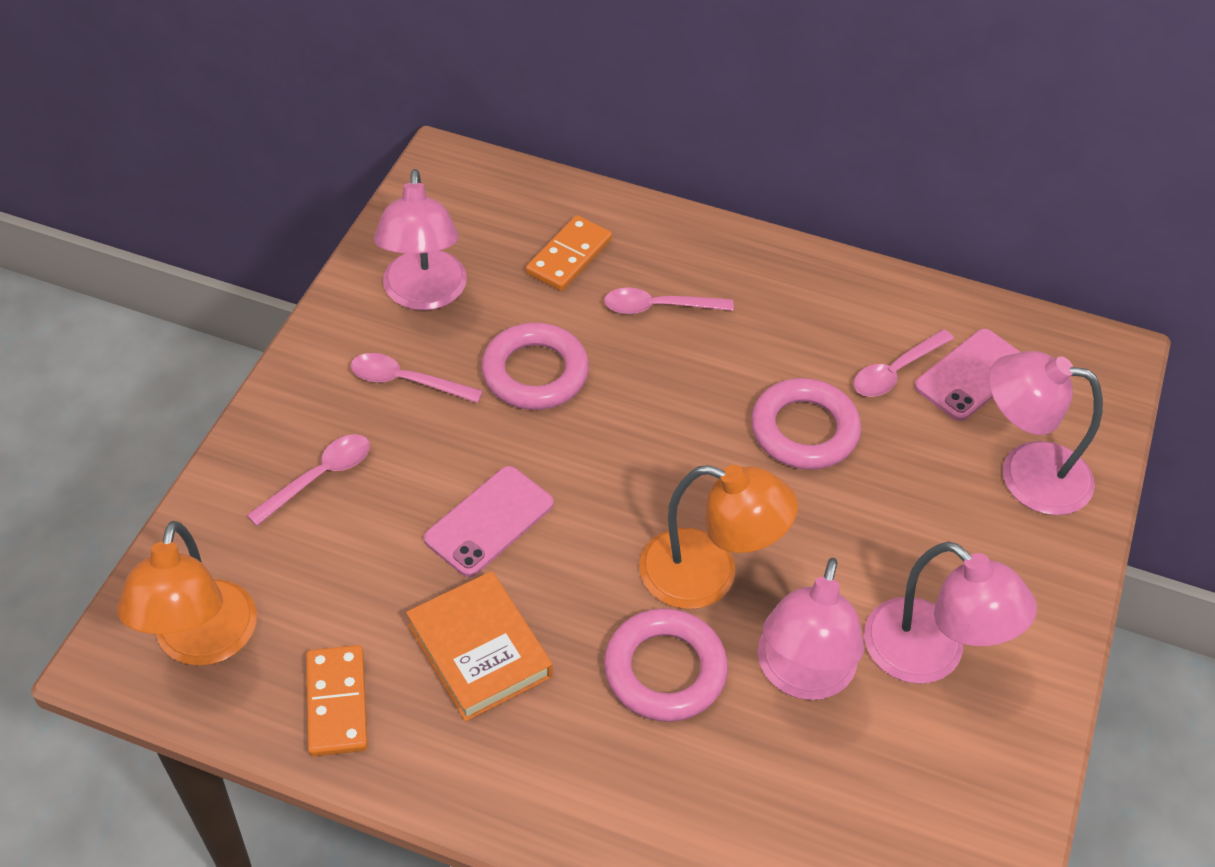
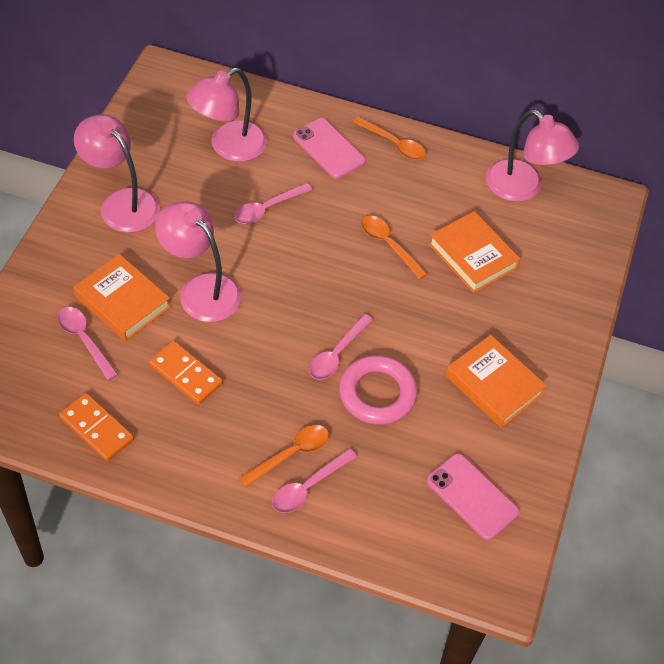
orange book: 1 -> 3
orange lamp: 2 -> 0
orange spoon: 0 -> 3
pink ring: 3 -> 1

